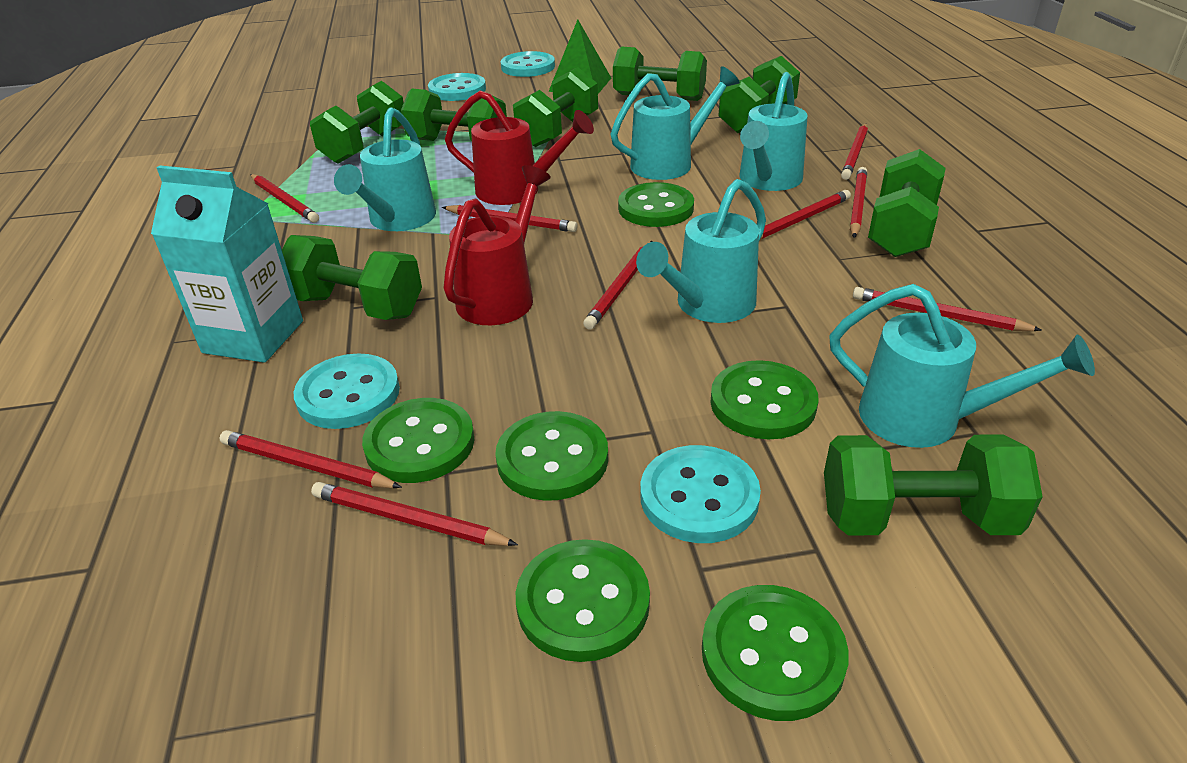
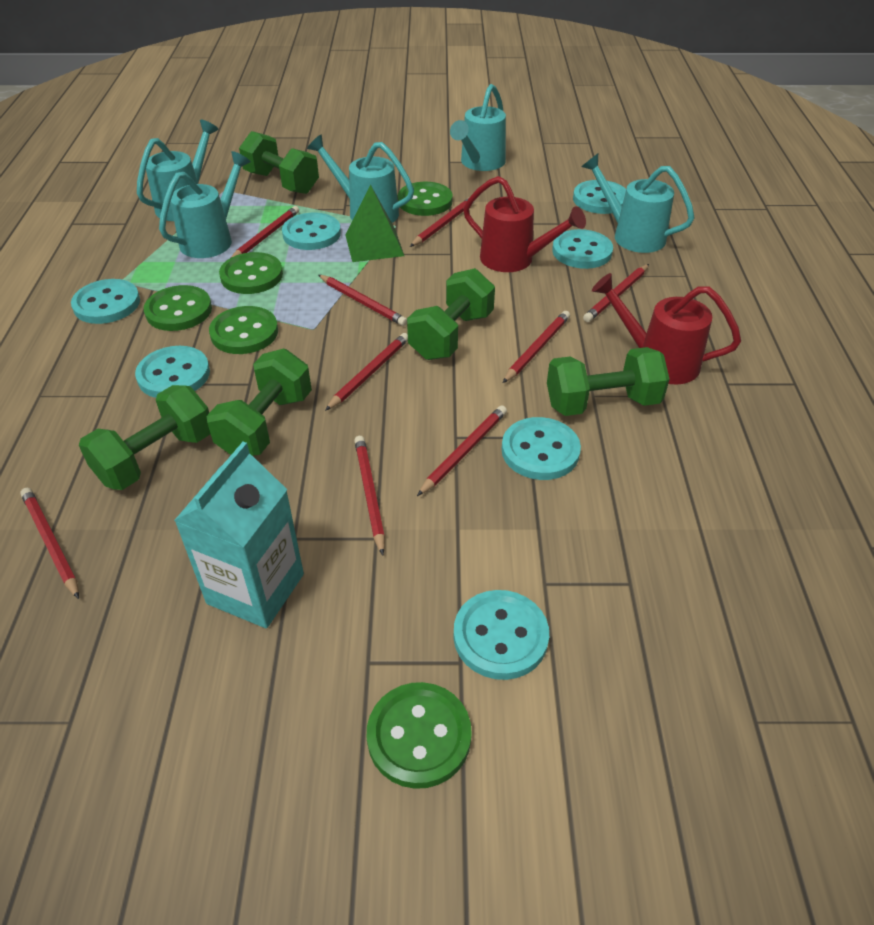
green button: 6 -> 5
green dumbbell: 8 -> 5
turquoise button: 4 -> 7

